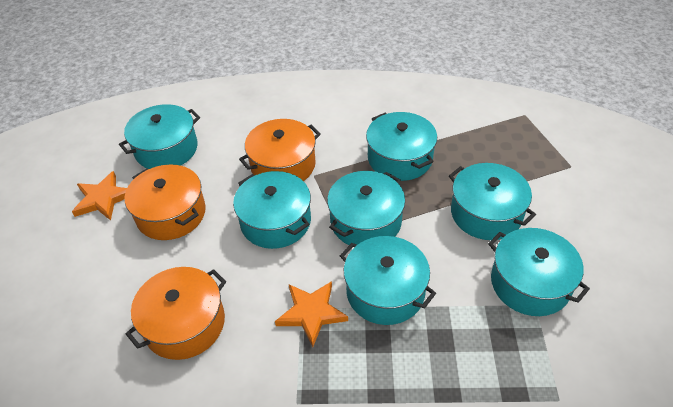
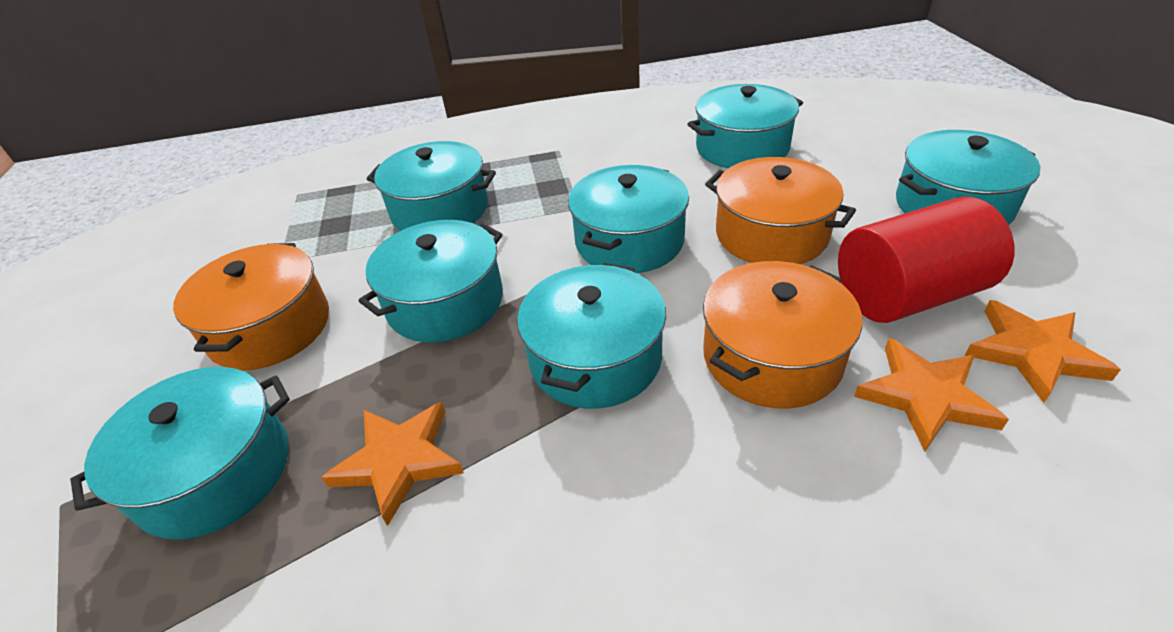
orange star: 2 -> 3
red cylinder: 0 -> 1

